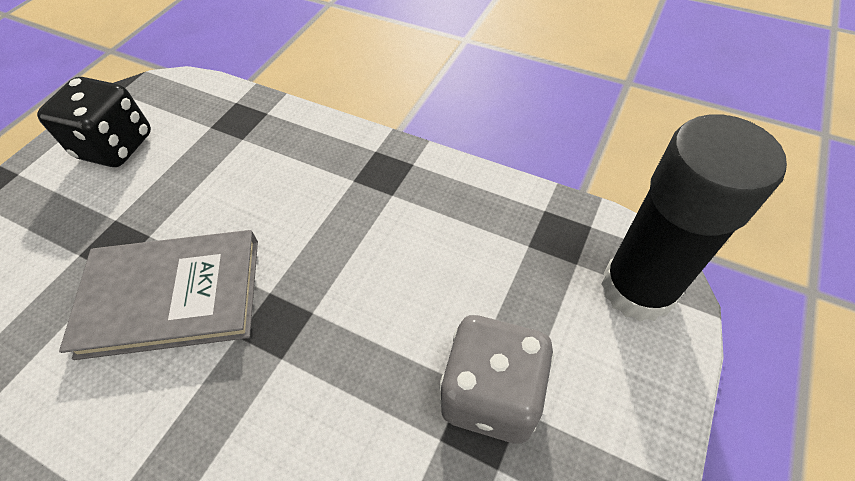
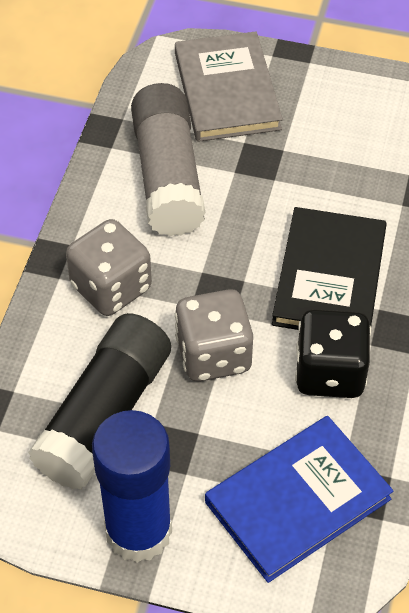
black book: 0 -> 1
blue book: 0 -> 1
blue glue stick: 0 -> 1
grey dice: 1 -> 2
grey glue stick: 0 -> 1

